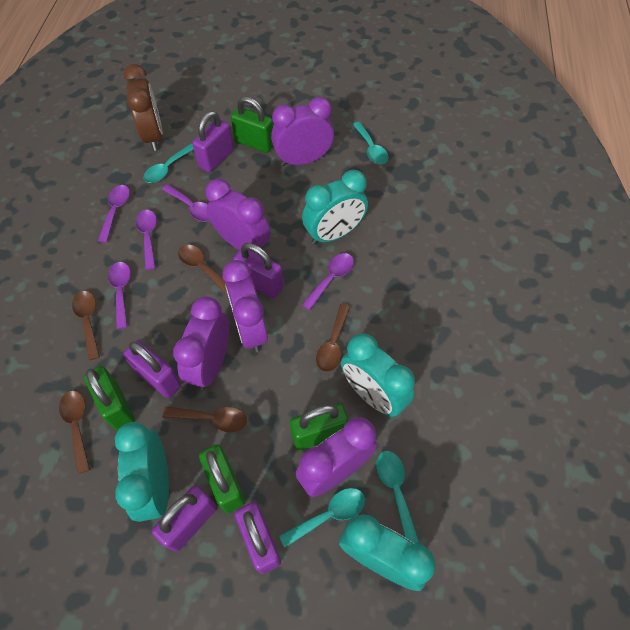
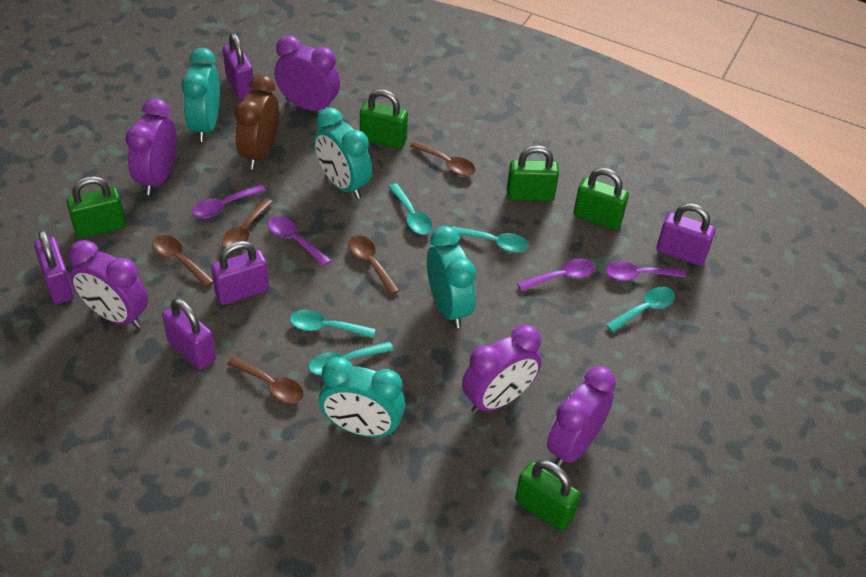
green padlock: 4 -> 5
purple spoon: 5 -> 4
turquoise spoon: 4 -> 5

